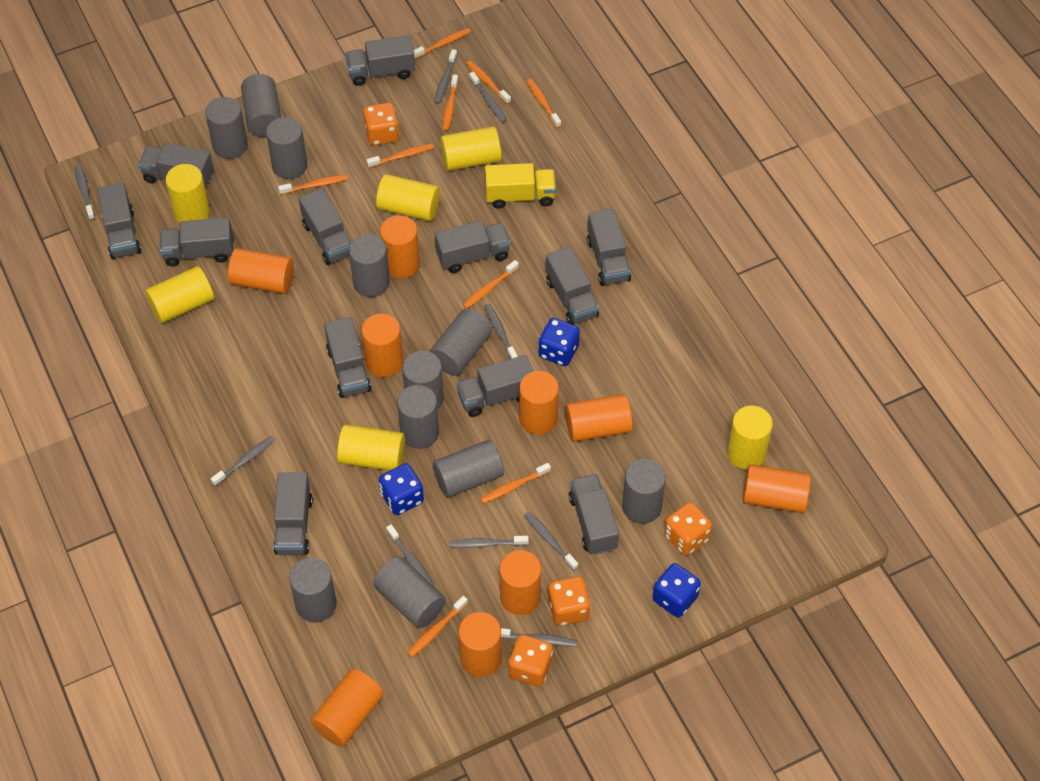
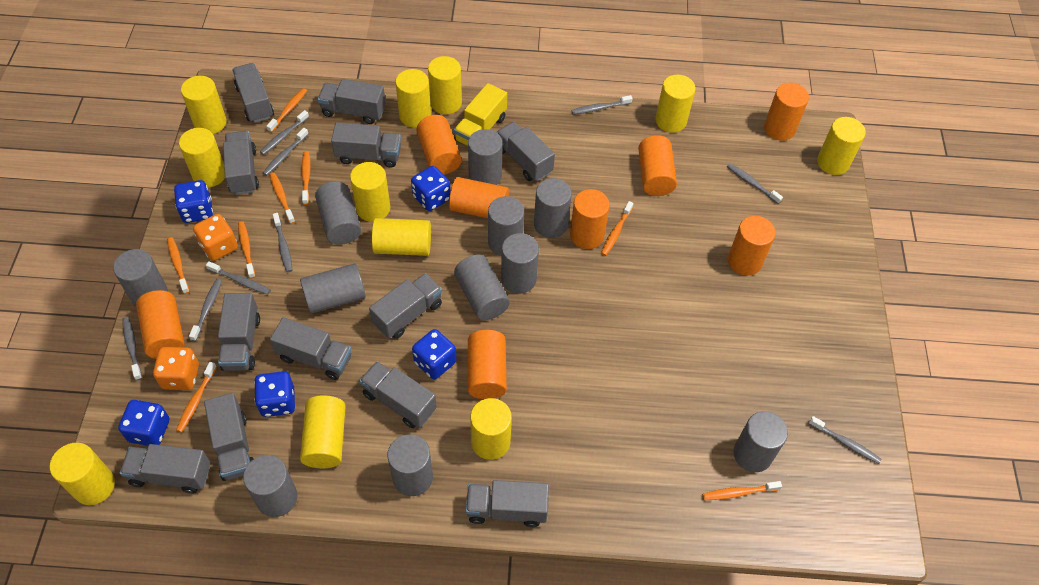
blue dice: 3 -> 5
orange cylinder: 9 -> 8
orange dice: 4 -> 2
orange toothbrush: 9 -> 8
yellow cylinder: 6 -> 11

